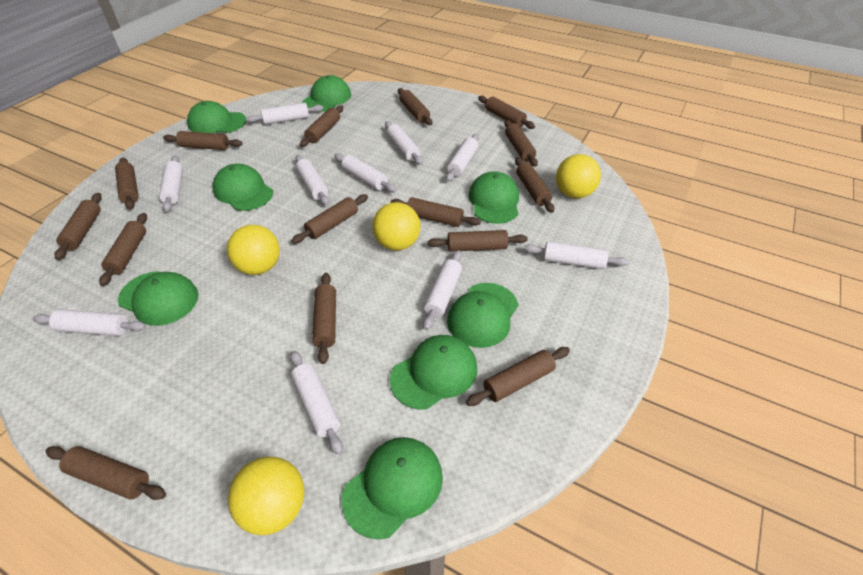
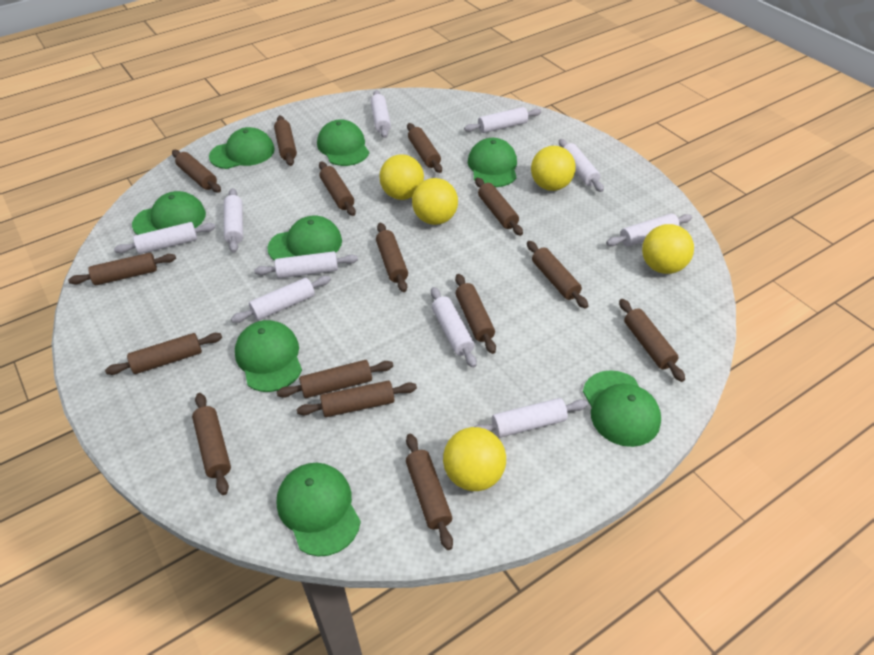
yellow ball: 4 -> 5

